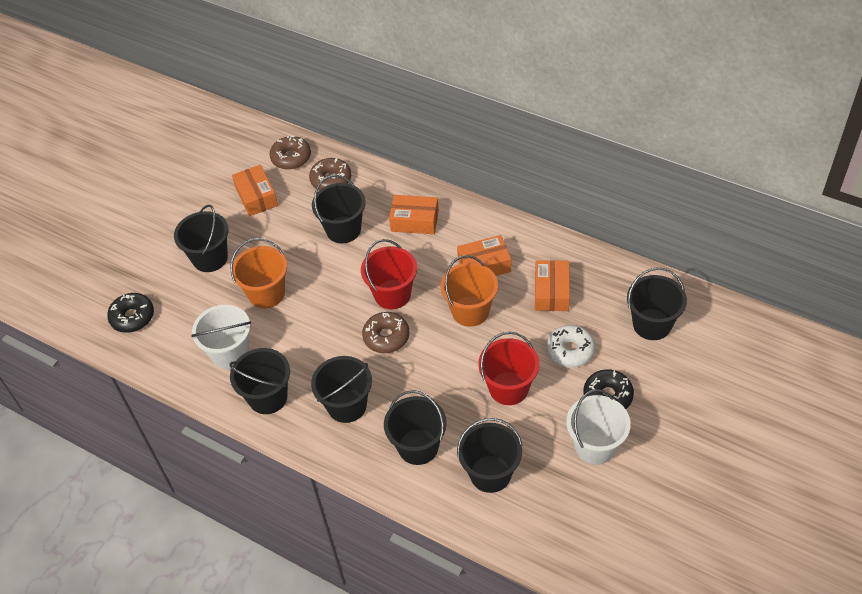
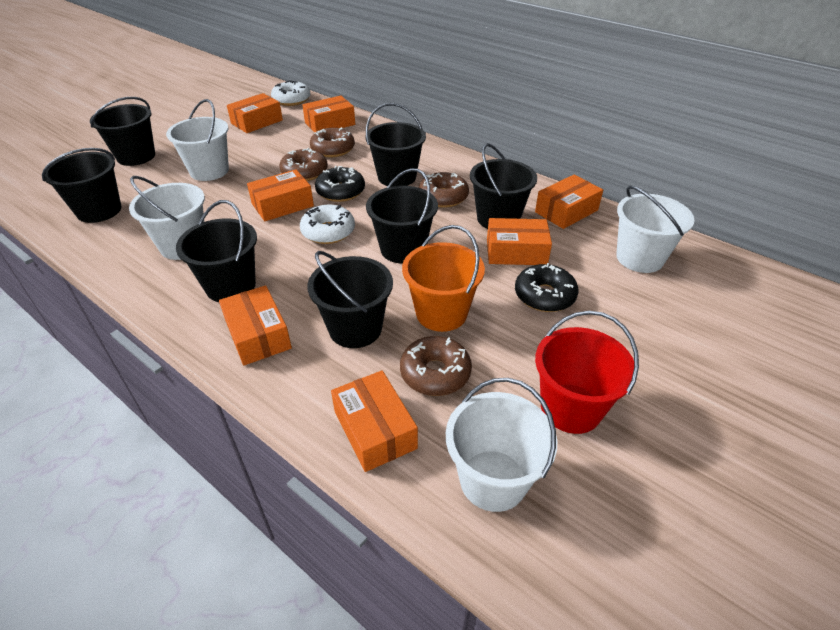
brown donut: 3 -> 4
orange box: 4 -> 7
orange bucket: 2 -> 1
red bucket: 2 -> 1
white bucket: 2 -> 4
white donut: 1 -> 2

